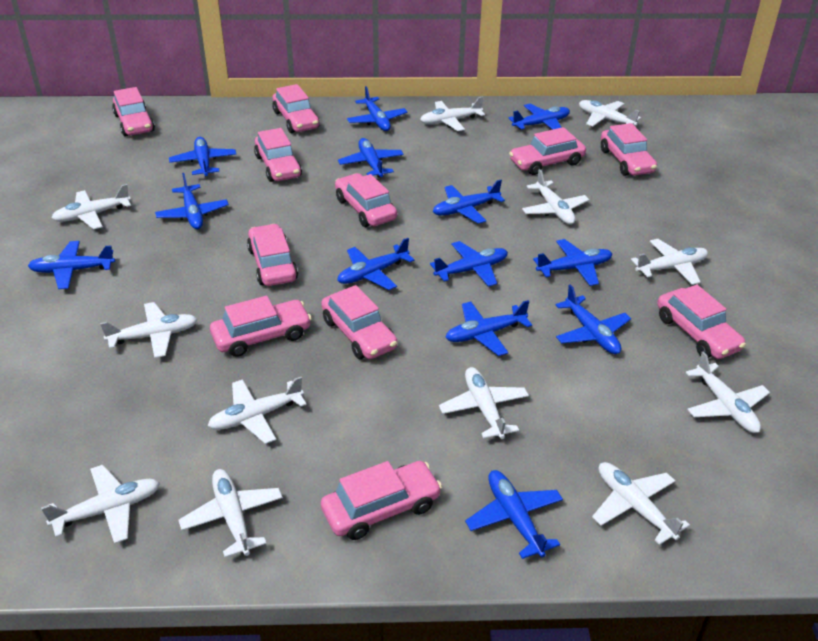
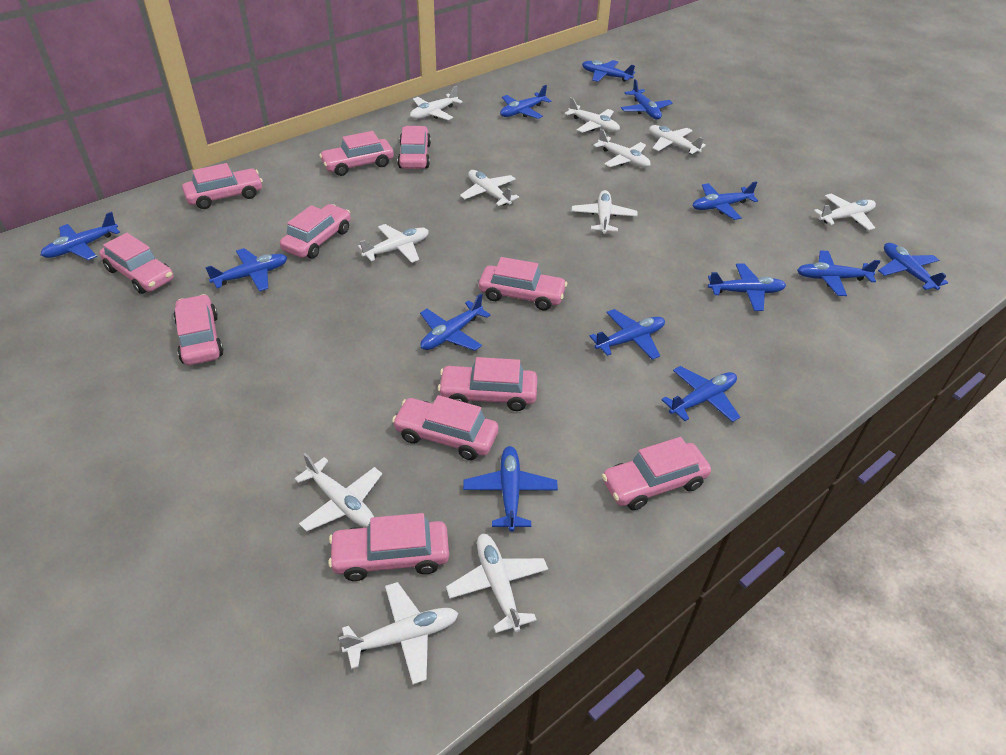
white plane: 12 -> 11

